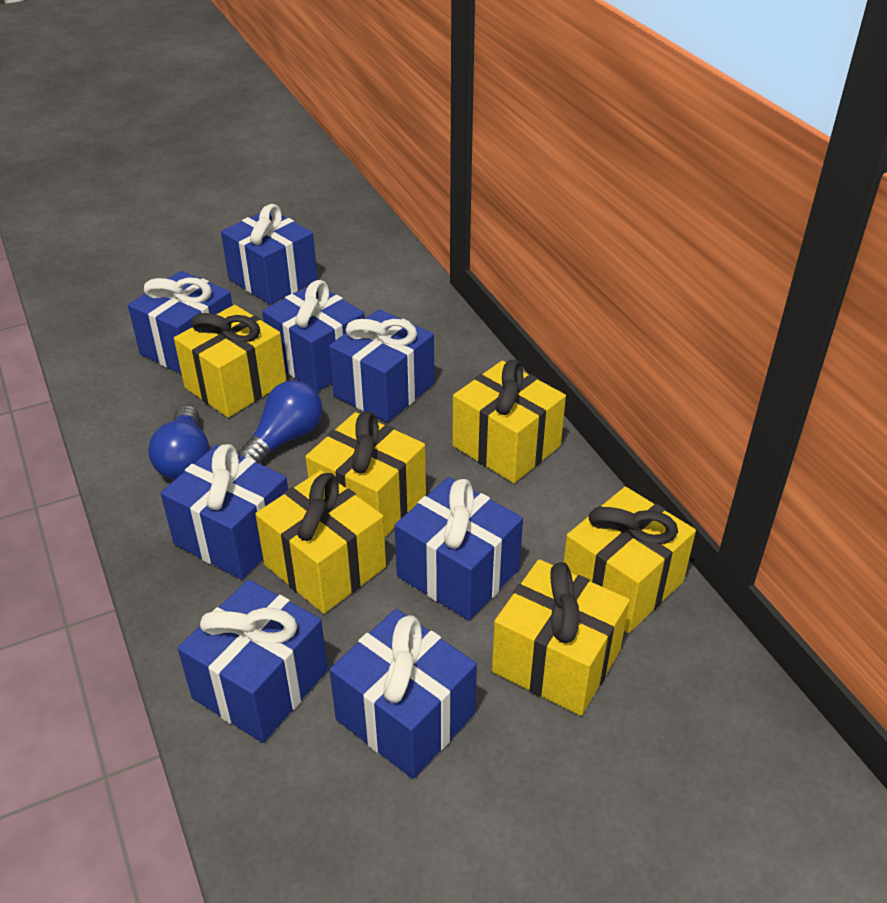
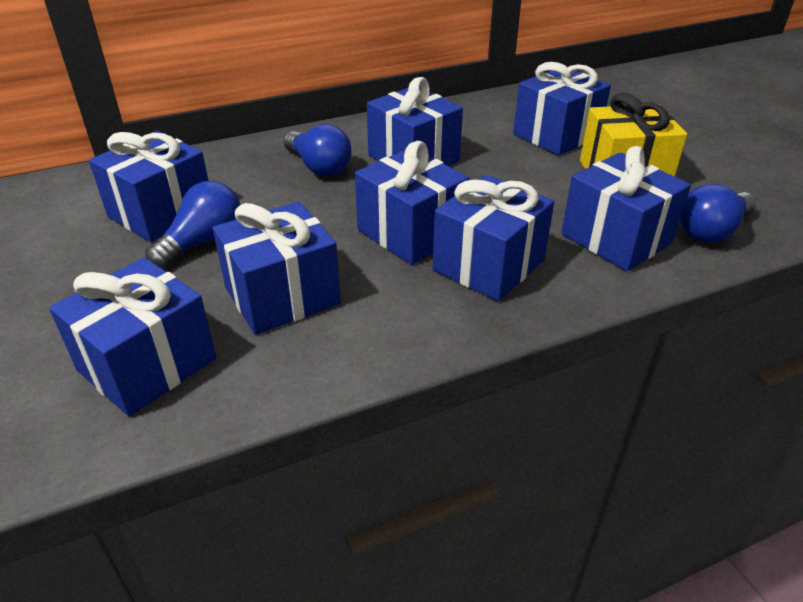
blue light bulb: 2 -> 3
yellow gift: 6 -> 1

